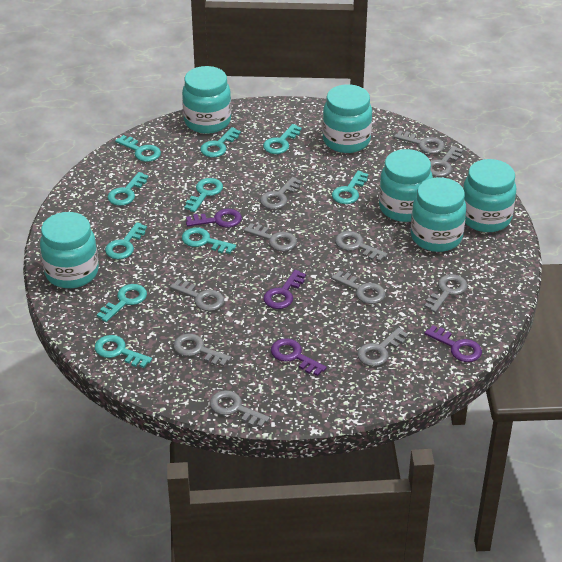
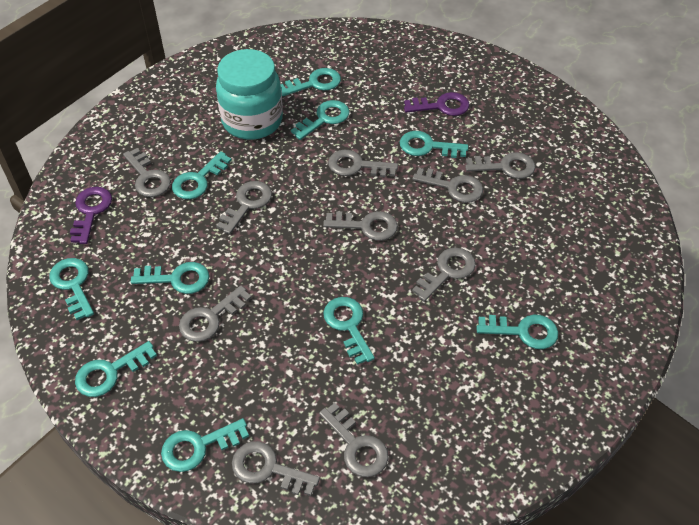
grey key: 11 -> 10
purple key: 4 -> 2
turquoise jar: 6 -> 1

